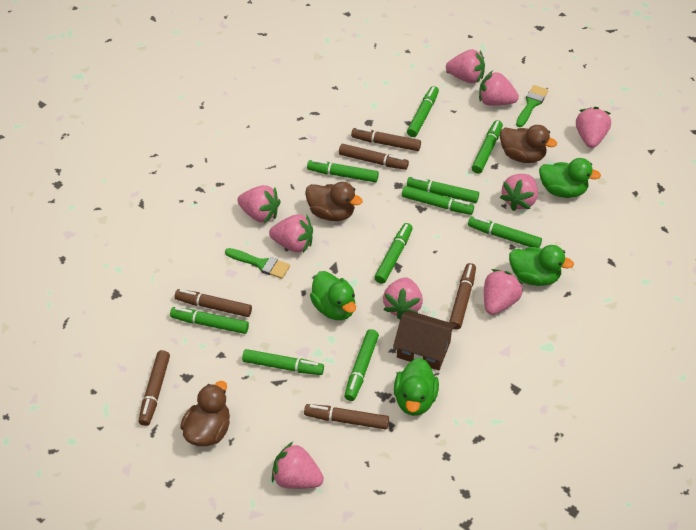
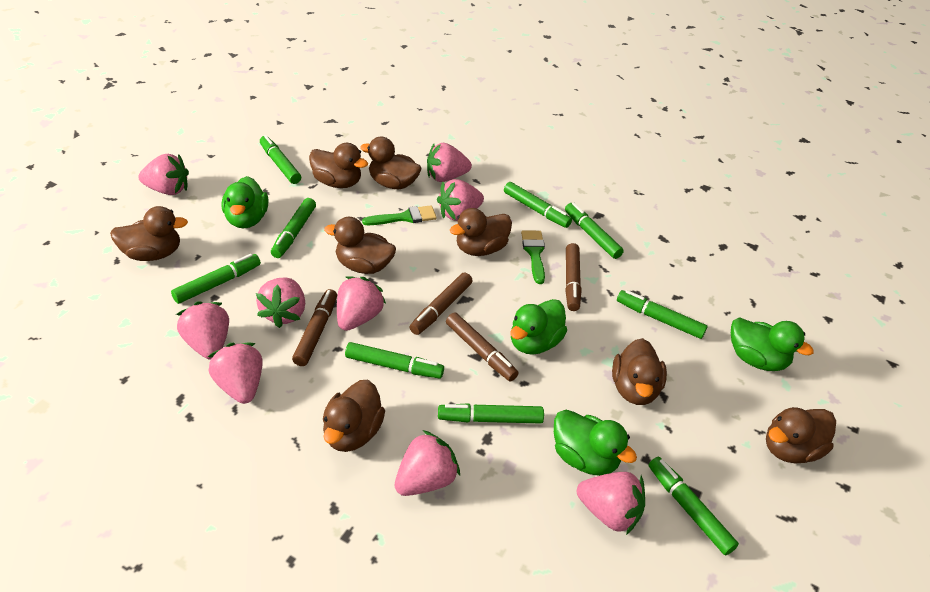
brown duck: 3 -> 8
brown house: 1 -> 0
brown marker: 6 -> 4
green marker: 10 -> 9

